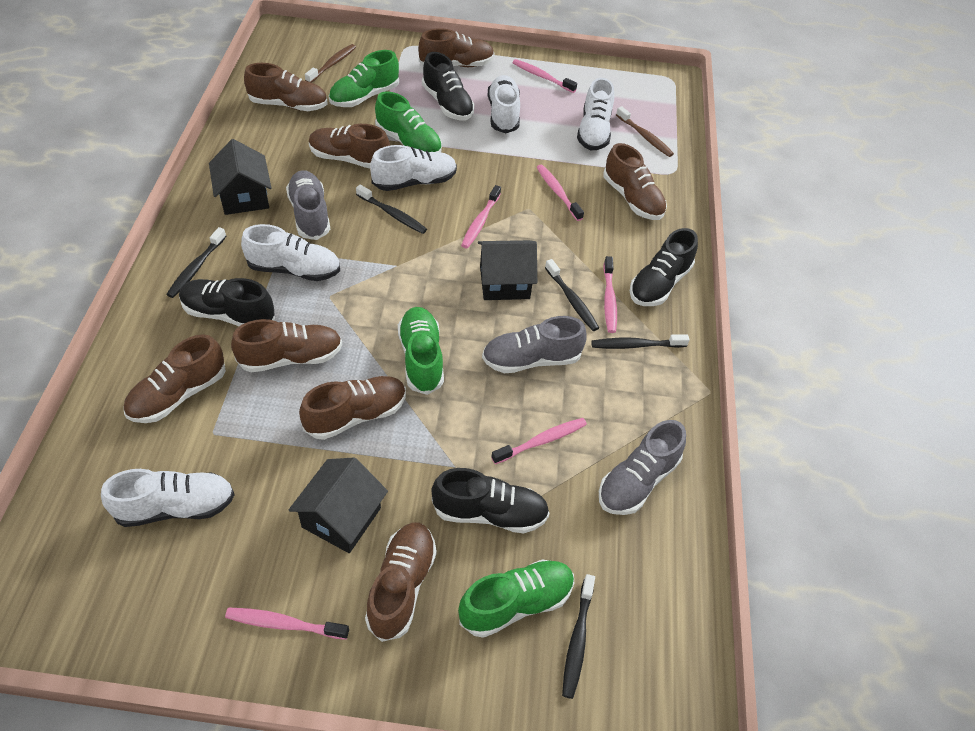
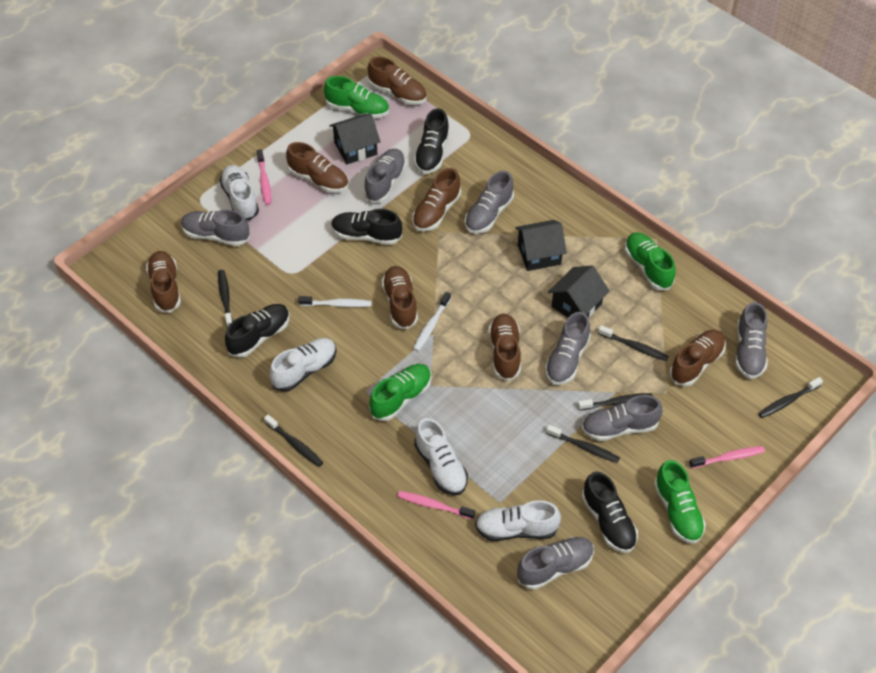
black toothbrush: 5 -> 6
brown shoe: 8 -> 7
brown toothbrush: 2 -> 0
grey shoe: 3 -> 7
pink toothbrush: 6 -> 3
white shoe: 5 -> 4
white toothbrush: 0 -> 2

